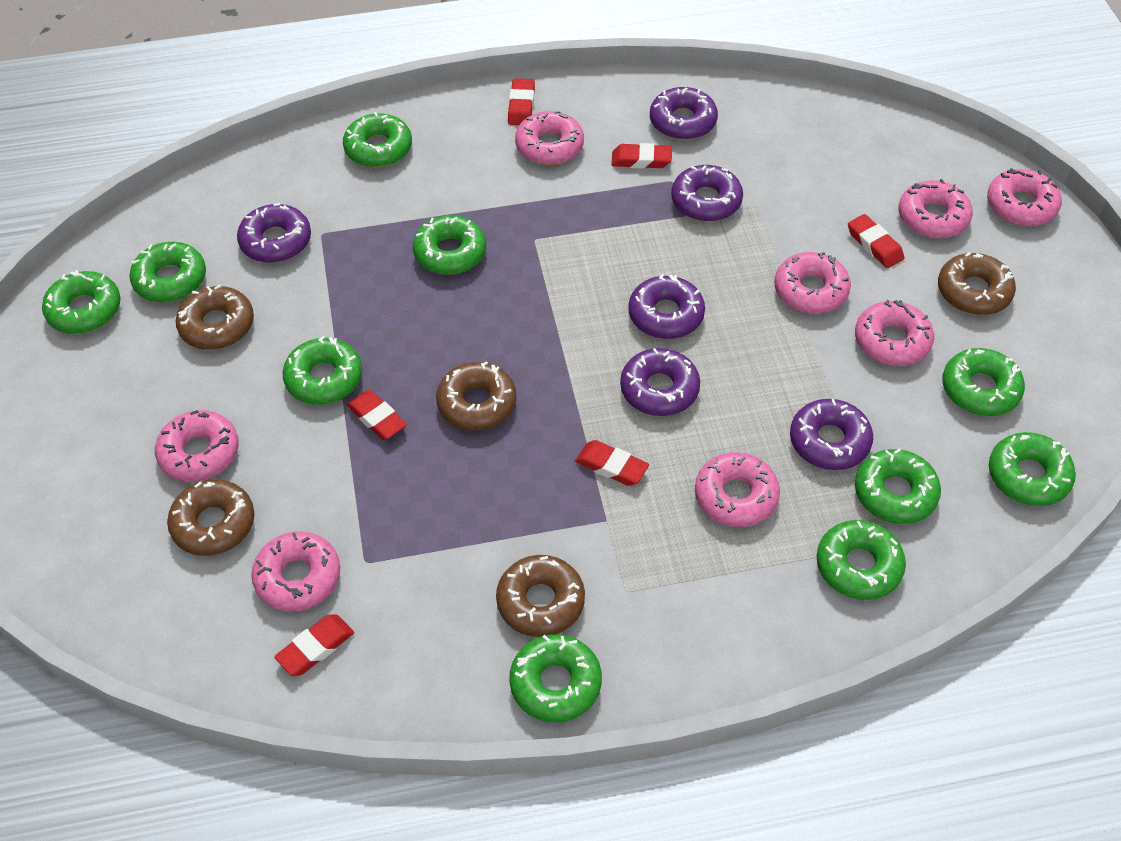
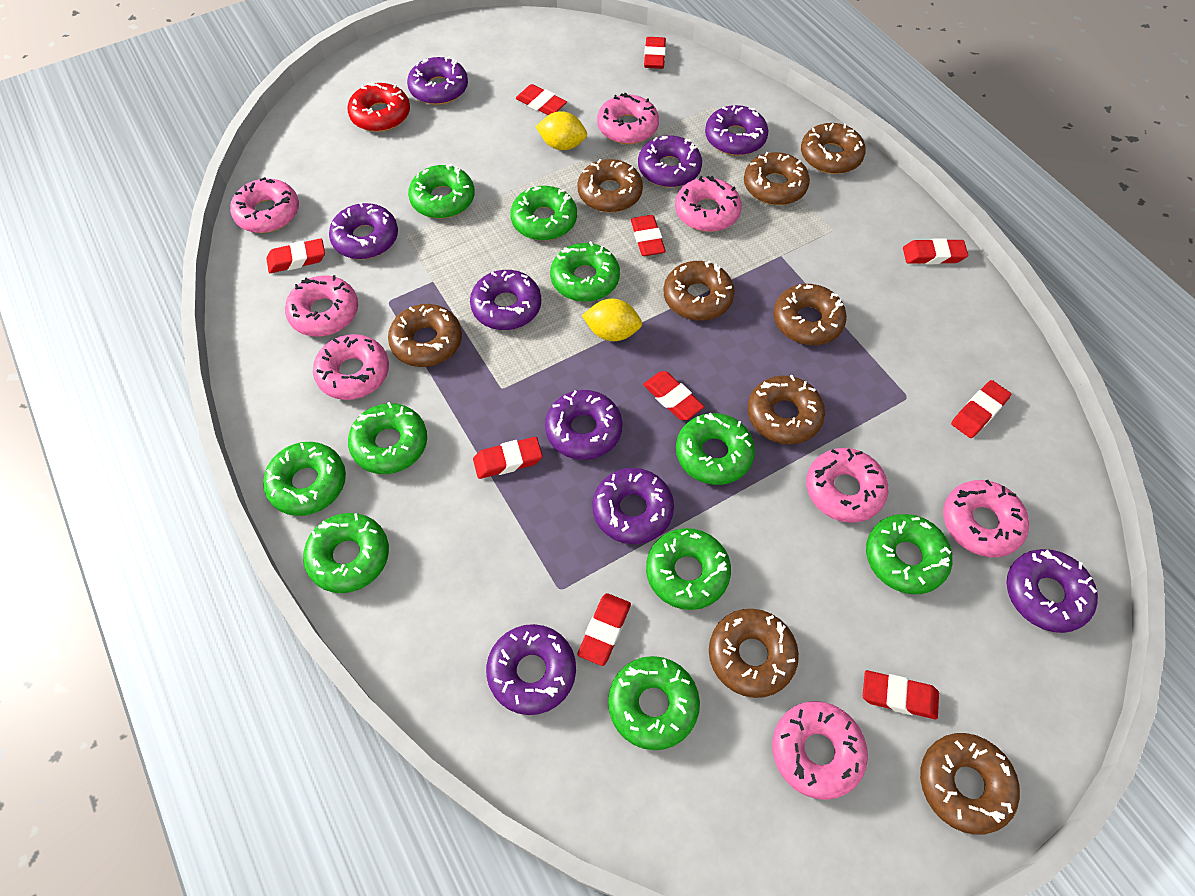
brown donut: 5 -> 9
purple donut: 6 -> 9
red donut: 0 -> 1
red eraser: 6 -> 10
yellow lemon: 0 -> 2

